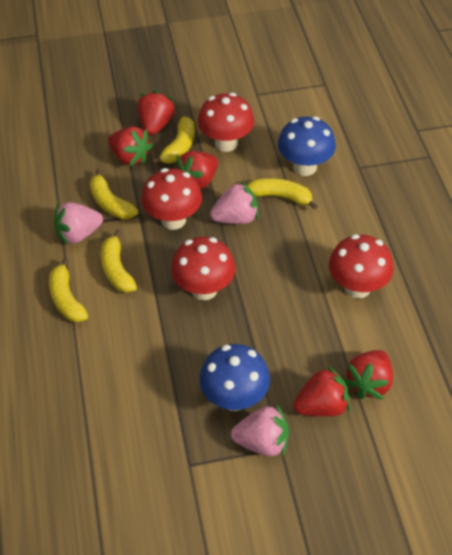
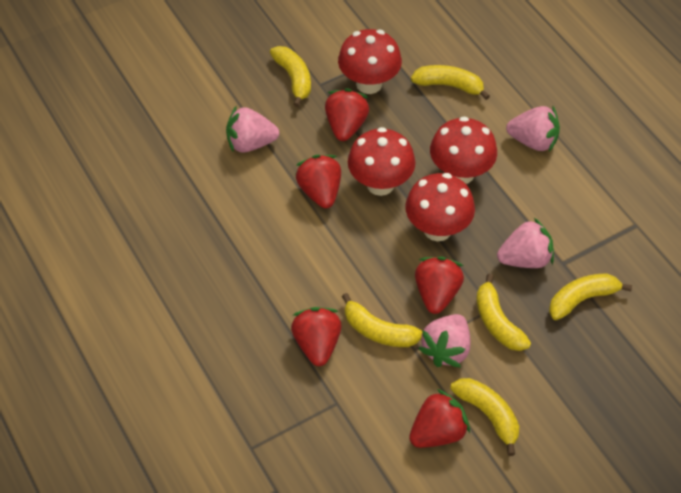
blue mushroom: 2 -> 0
pink strawberry: 3 -> 4
yellow banana: 5 -> 6

